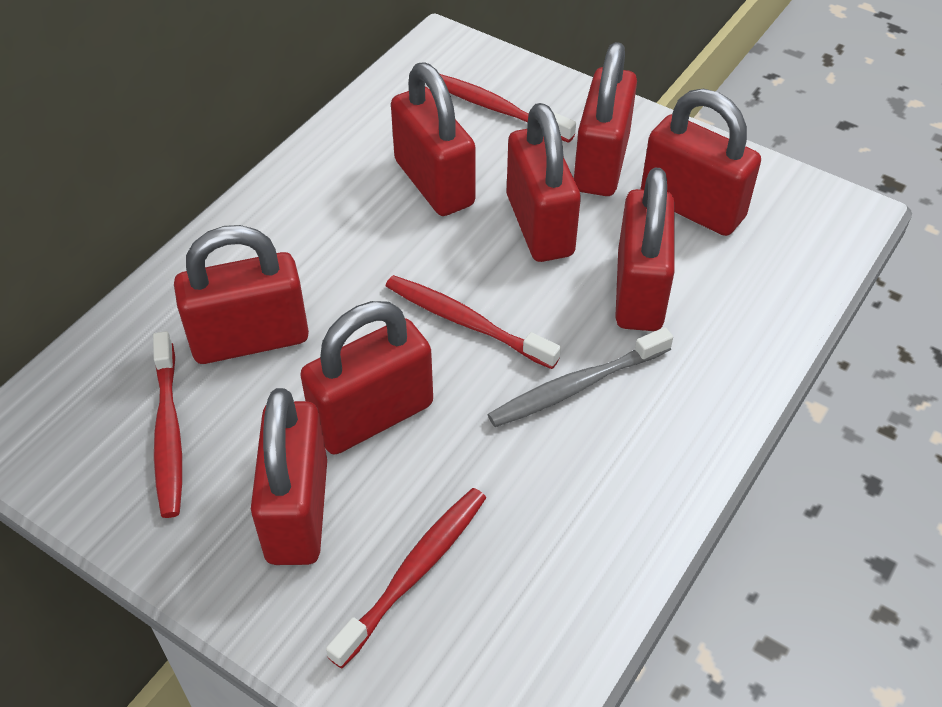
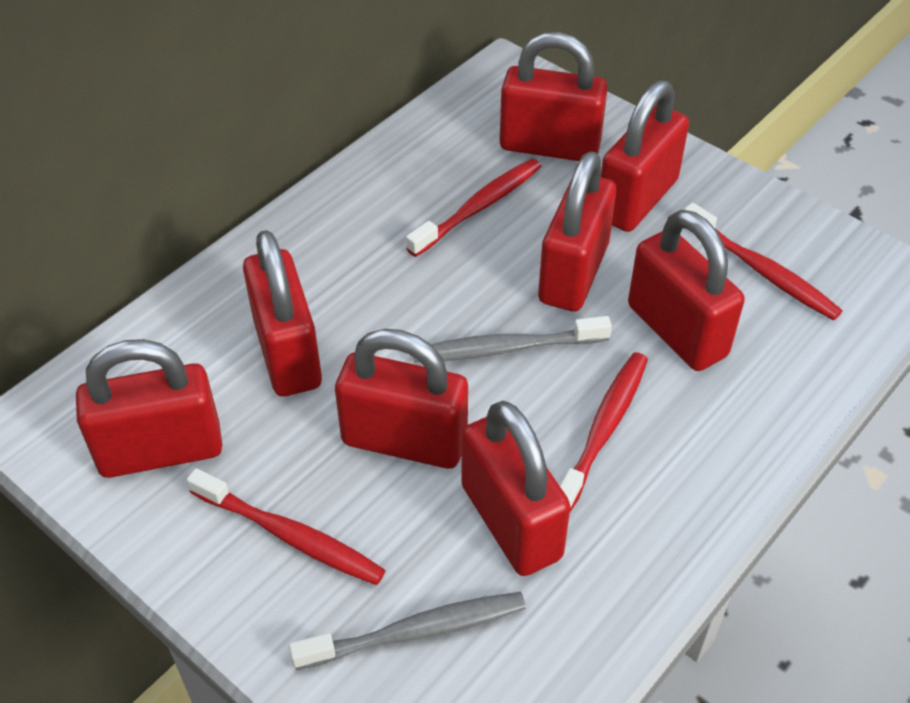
grey toothbrush: 1 -> 2

